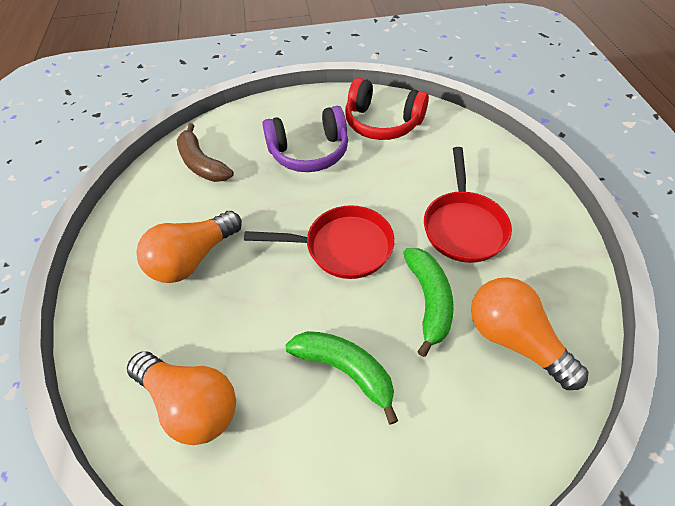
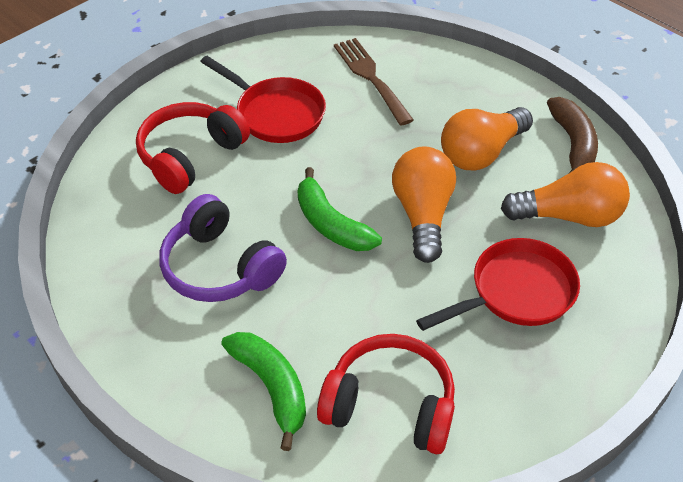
brown fork: 0 -> 1
red headphones: 1 -> 2

